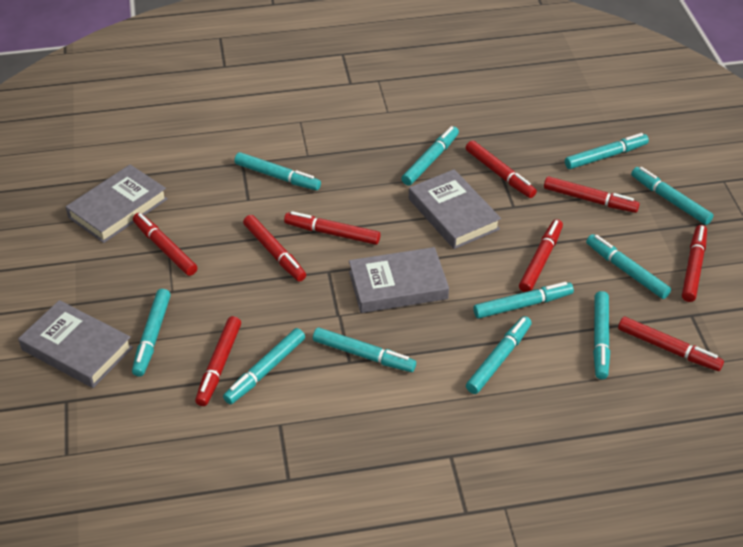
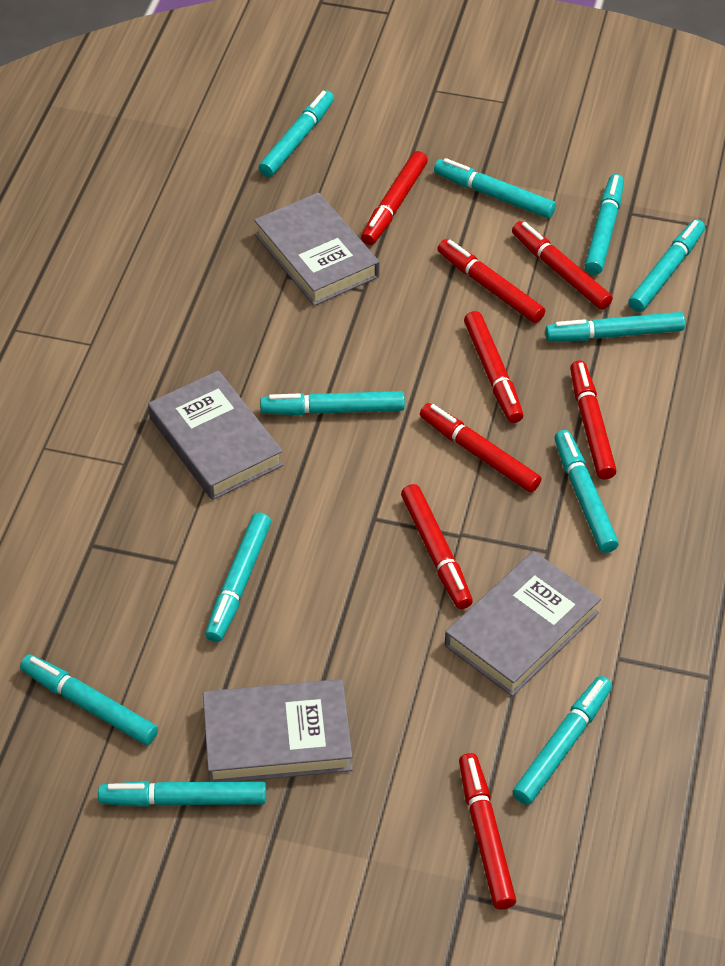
red marker: 9 -> 8

